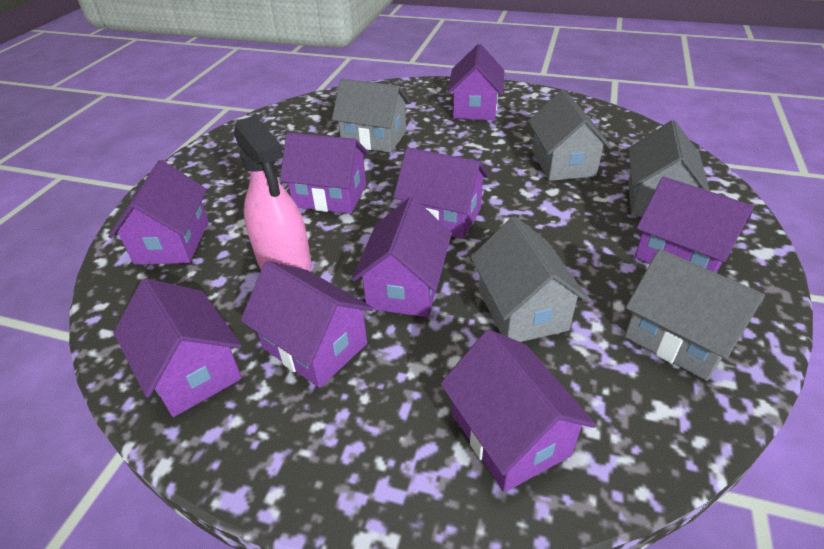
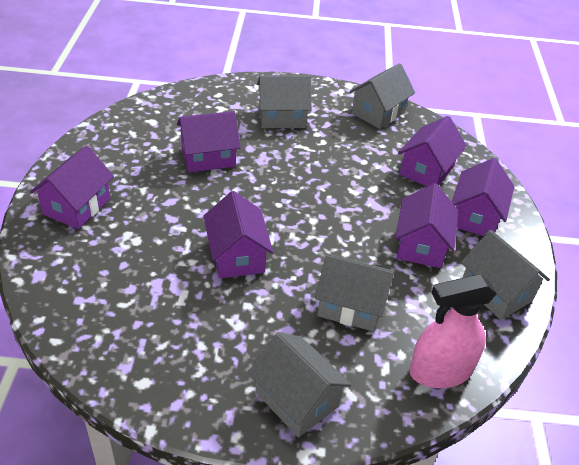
purple house: 9 -> 6

